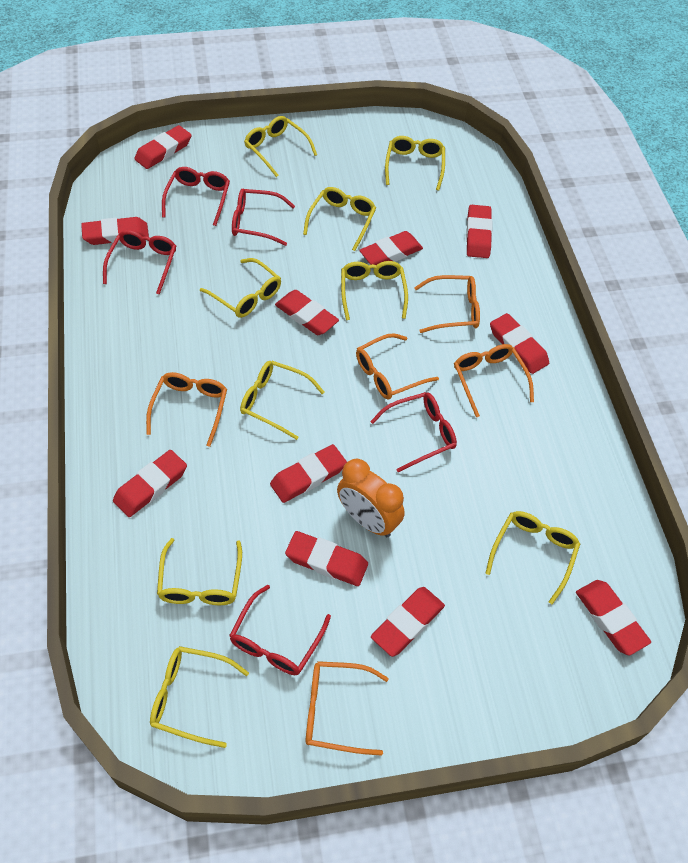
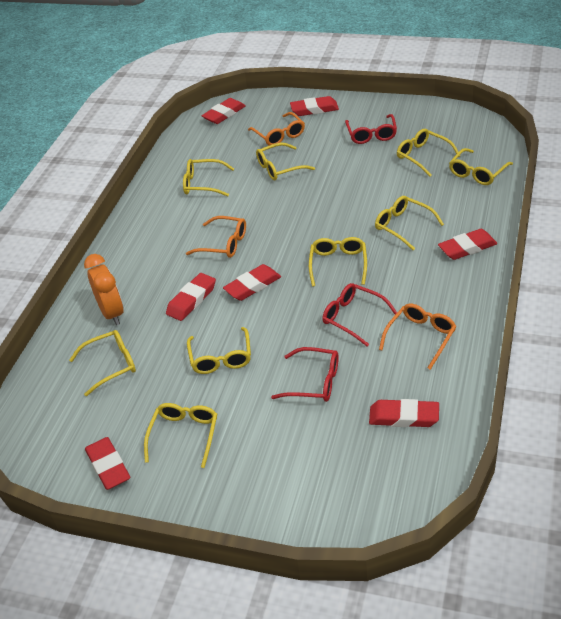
orange glasses: 5 -> 3
red eraser: 11 -> 7
red glasses: 5 -> 3

